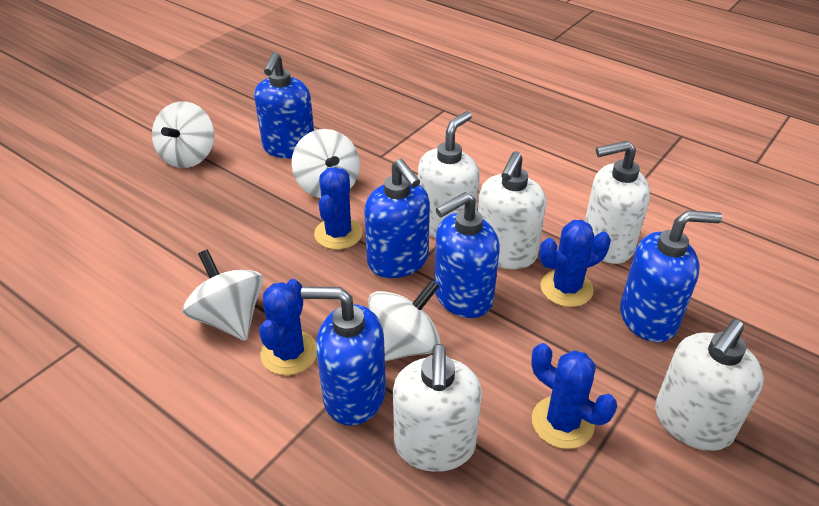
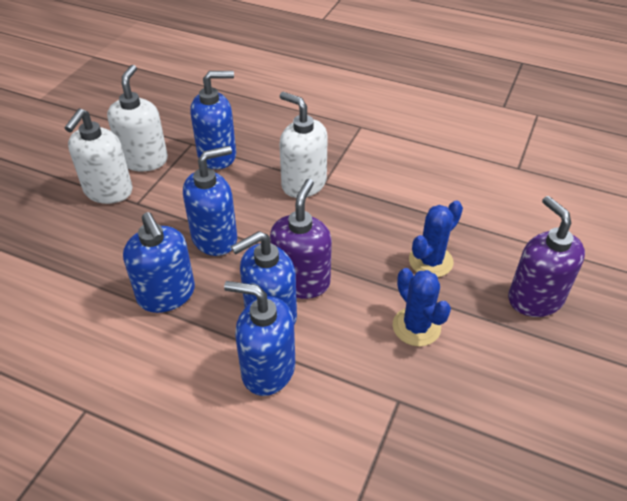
blue cactus: 4 -> 2
purple soap dispenser: 0 -> 2
white soap dispenser: 5 -> 3
white spinning top: 4 -> 0

